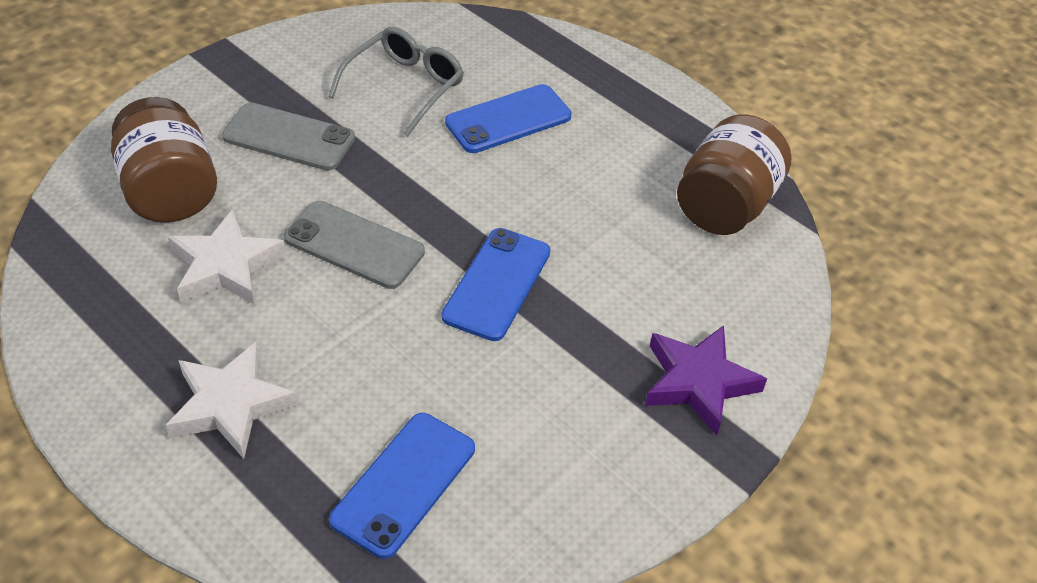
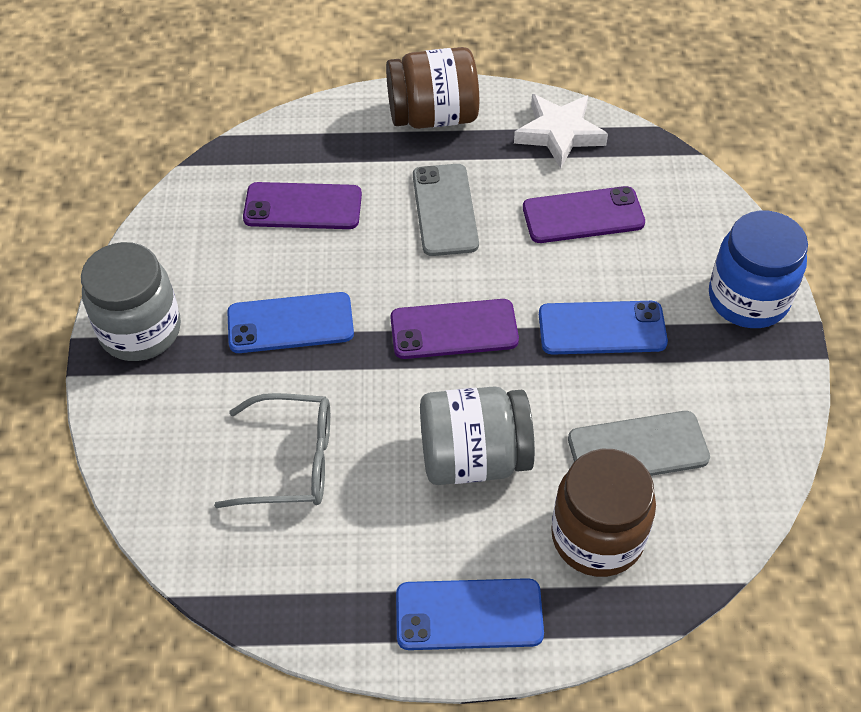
blue jar: 0 -> 1
grey jar: 0 -> 2
purple phone: 0 -> 3
purple star: 1 -> 0
white star: 2 -> 1

